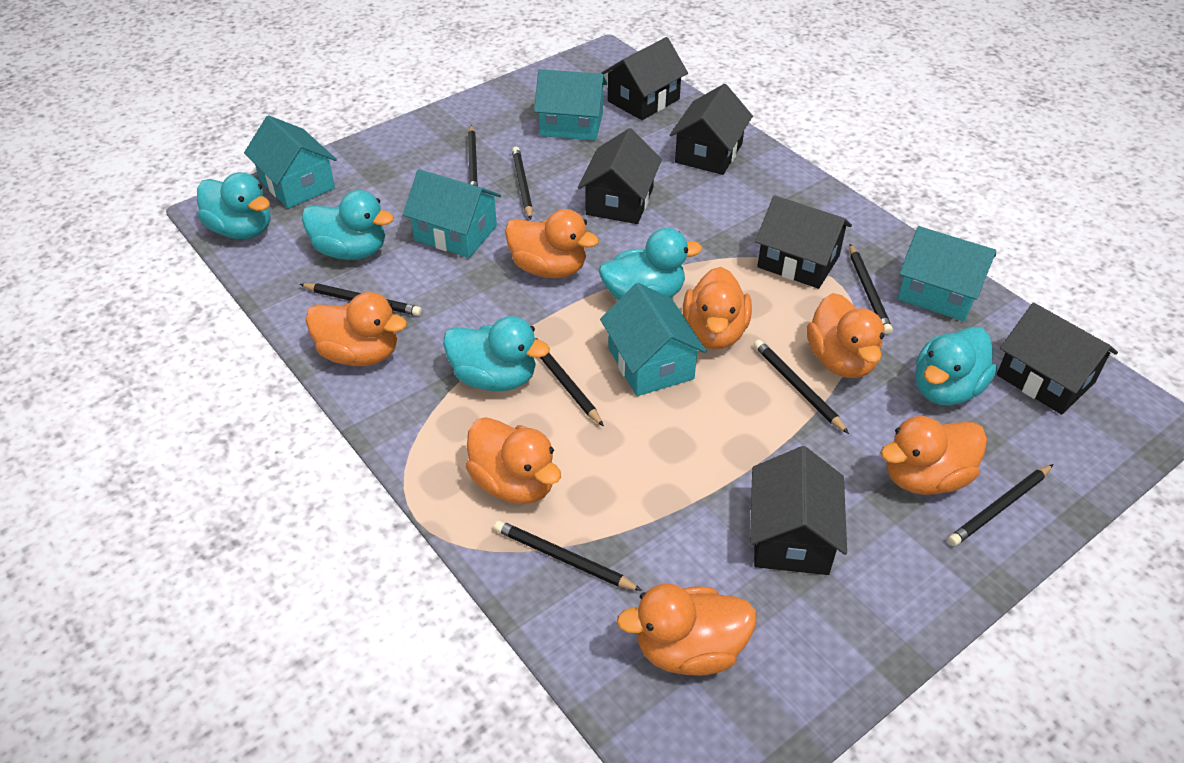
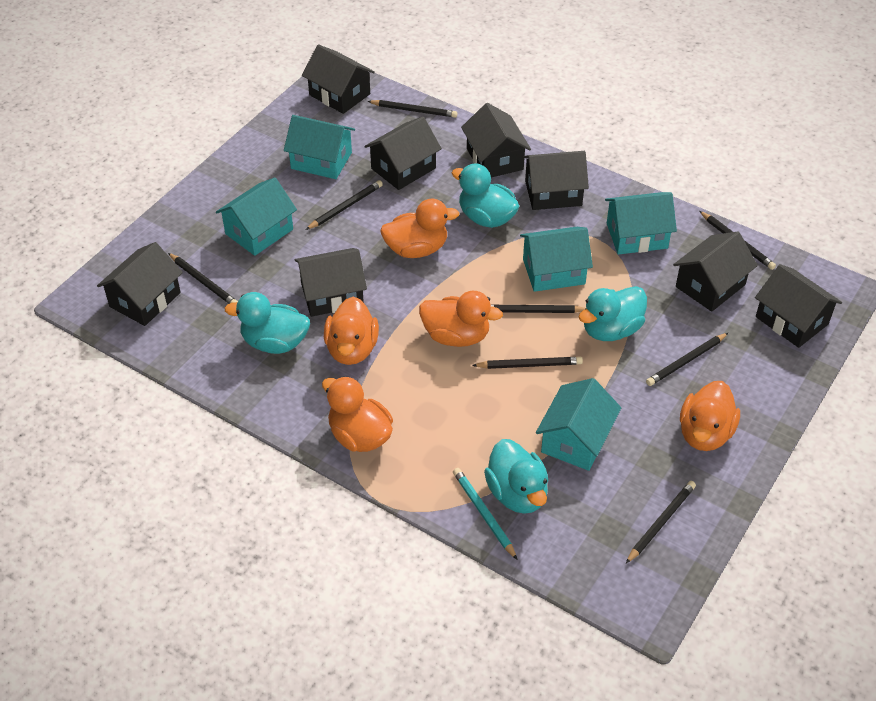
black house: 6 -> 8
orange duck: 7 -> 5
turquoise duck: 5 -> 4
turquoise pencil: 0 -> 1

